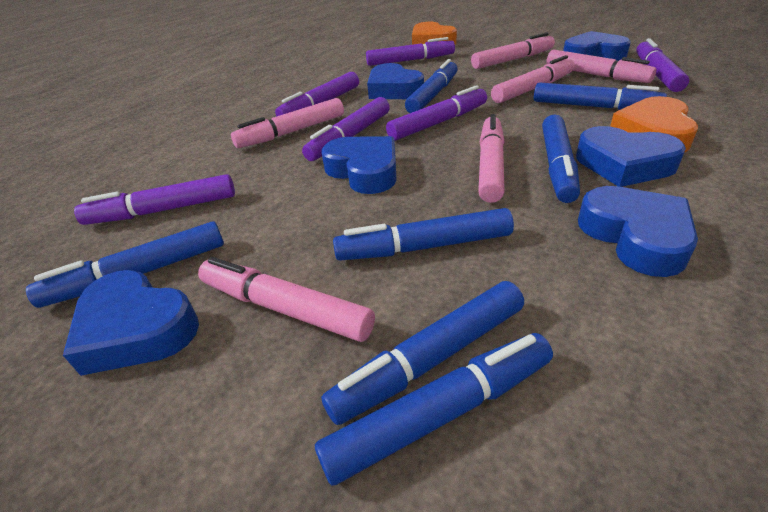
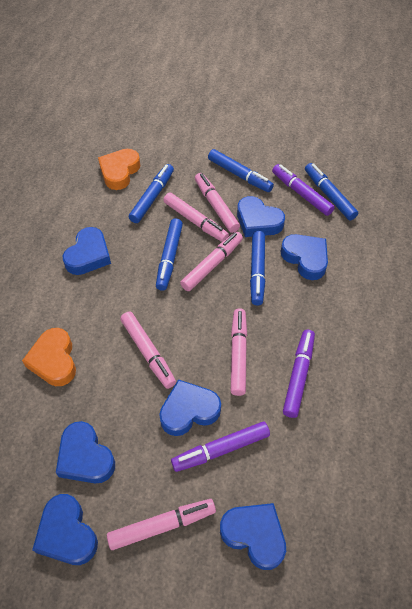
blue heart: 6 -> 7
blue marker: 7 -> 5
purple marker: 6 -> 3

